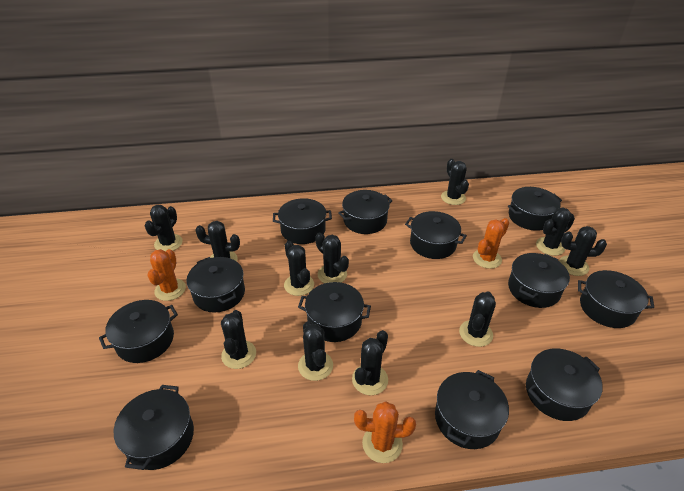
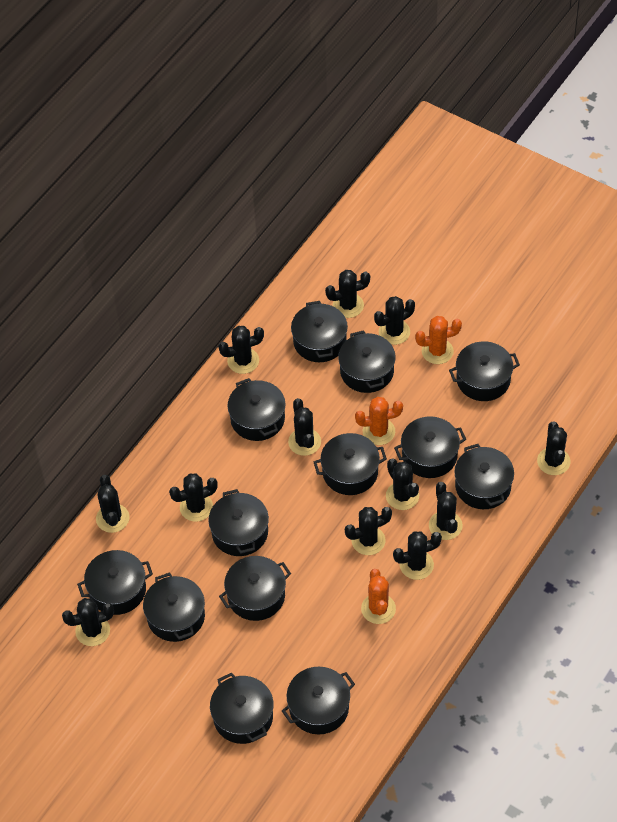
black cactus: 11 -> 12
black pot: 12 -> 13

